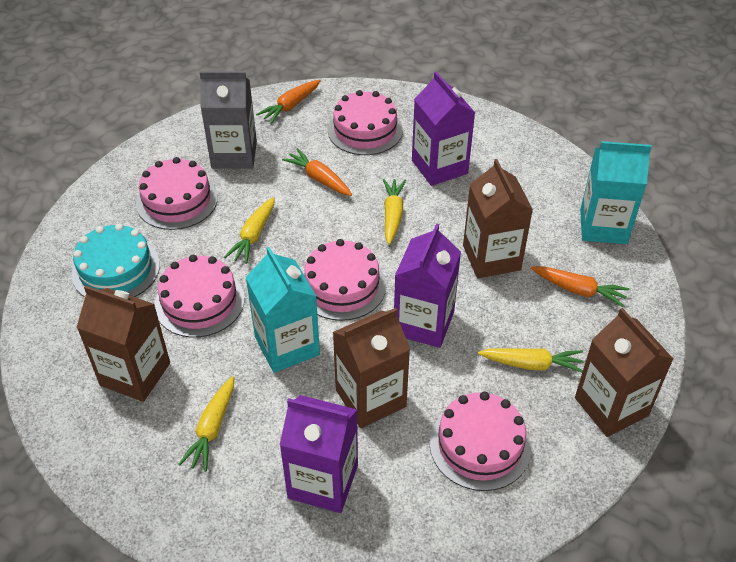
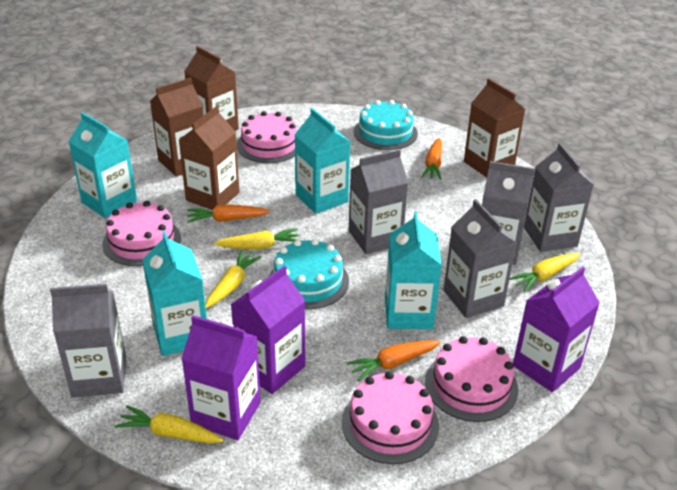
grey carton: 1 -> 5
pink cake: 5 -> 4
turquoise cake: 1 -> 2
turquoise carton: 2 -> 4

